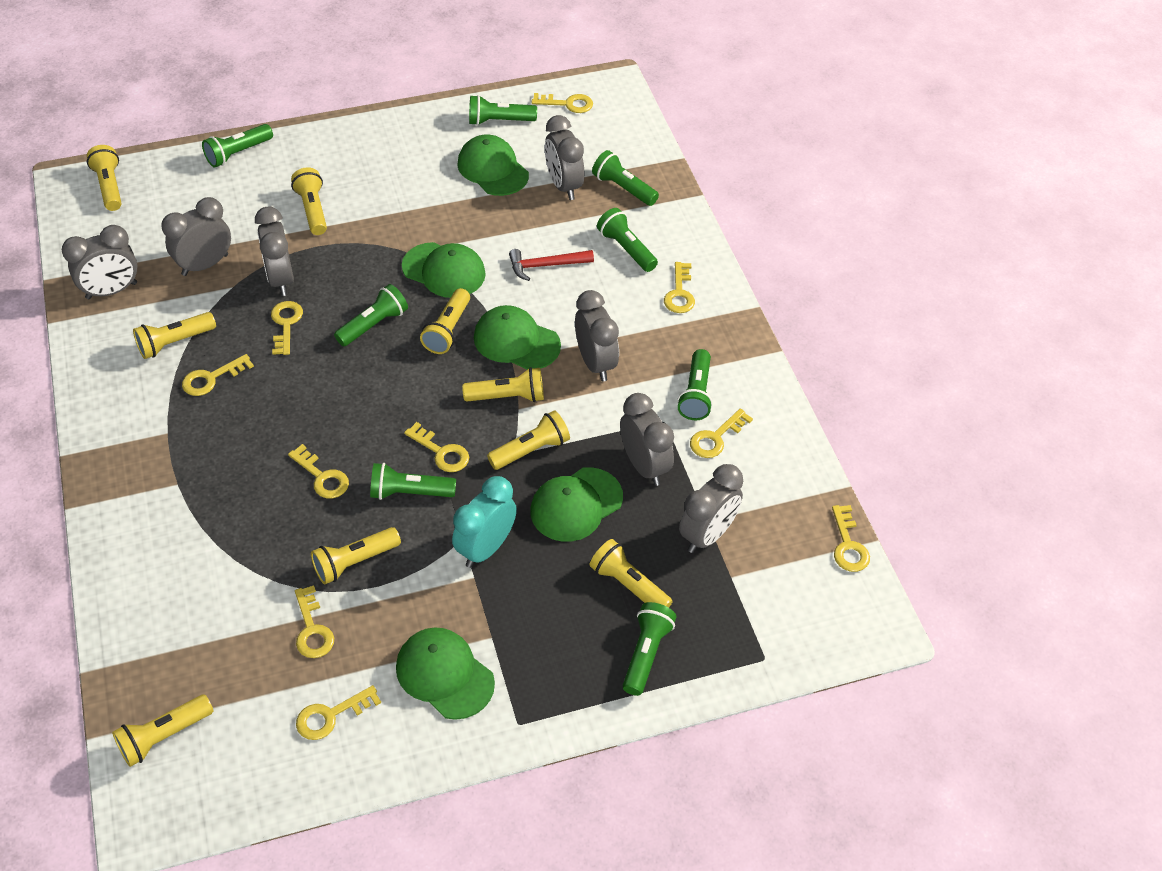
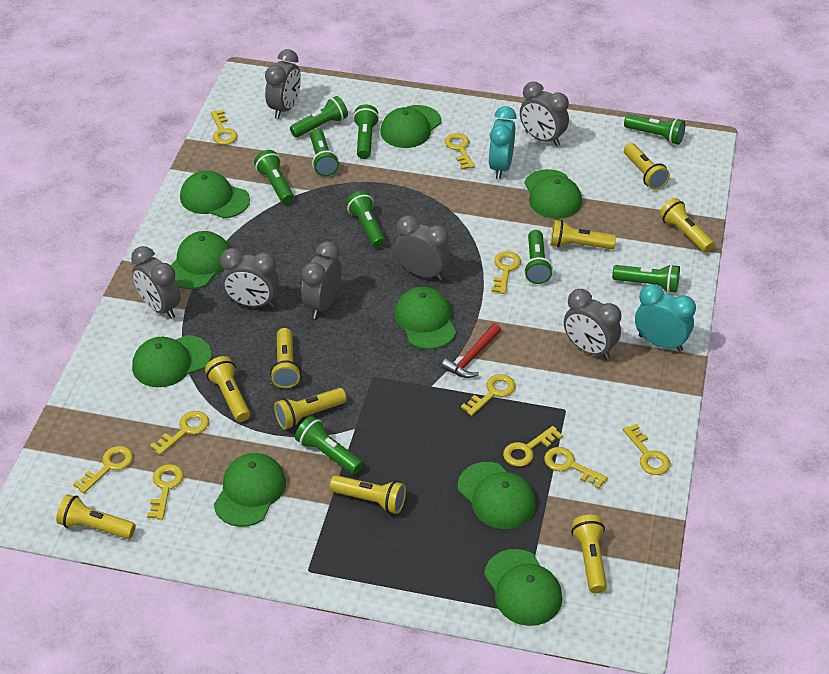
green cap: 5 -> 9
green flashlight: 8 -> 9
turquoise clock: 1 -> 2

